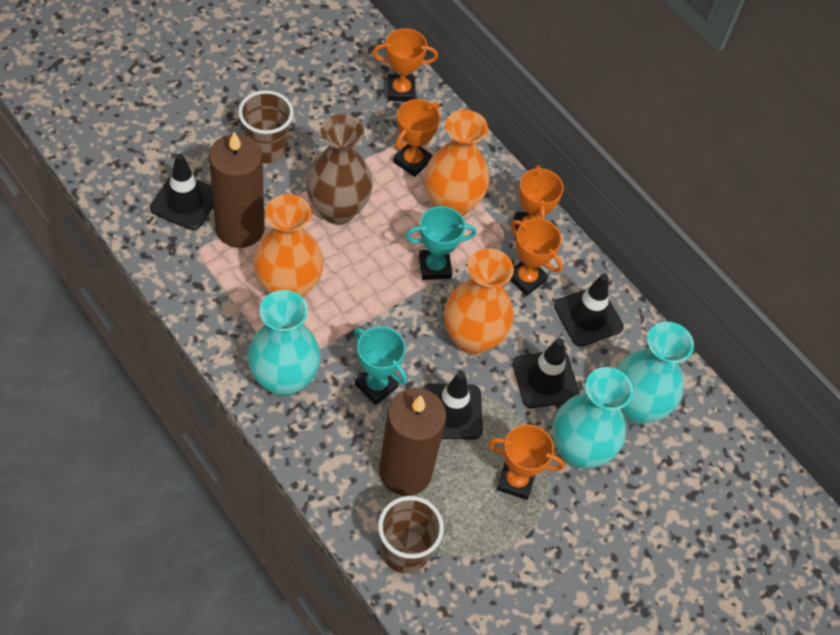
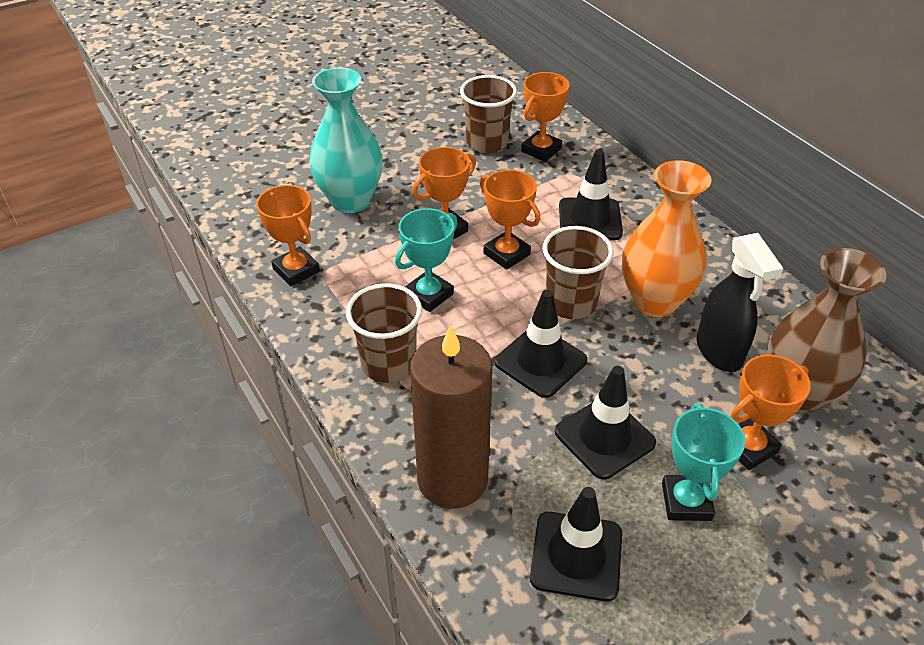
black spray bottle: 0 -> 1
brown candle: 2 -> 1
brown cup: 2 -> 3
orange vase: 3 -> 1
turquoise vase: 3 -> 1

